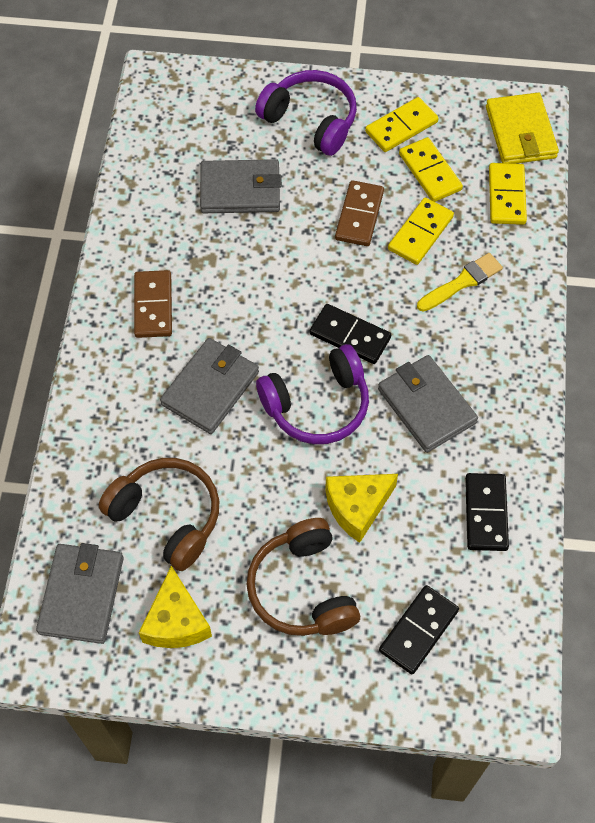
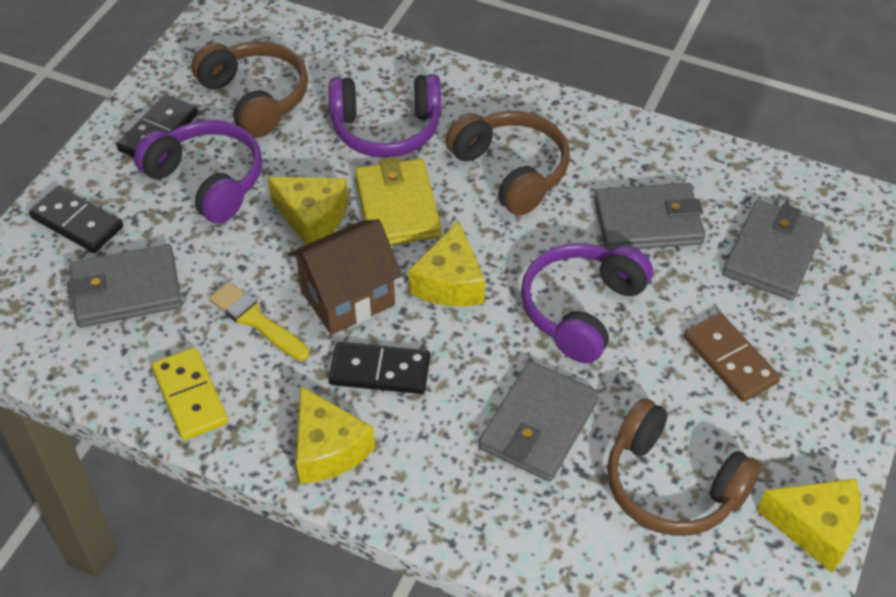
brown domino: 2 -> 1
brown headphones: 2 -> 3
brown house: 0 -> 1
purple headphones: 2 -> 3
yellow cheese: 2 -> 4
yellow domino: 4 -> 1

